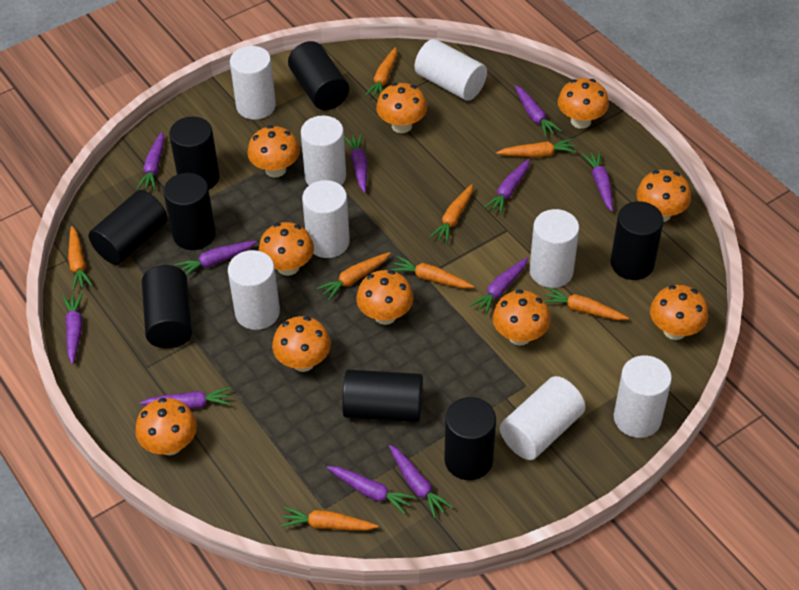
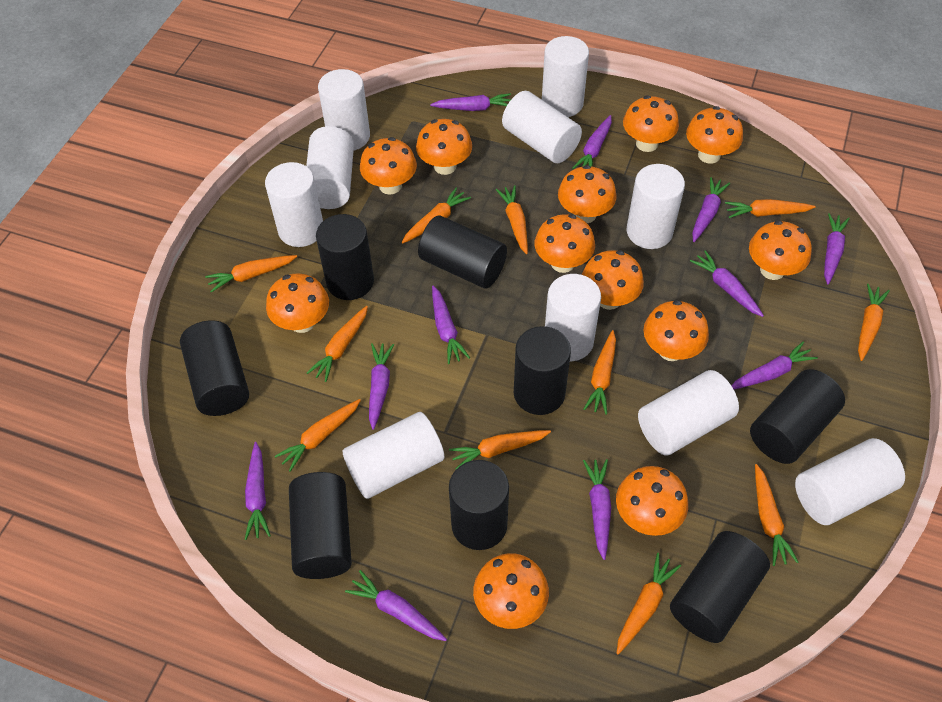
orange carrot: 8 -> 11
orange mushroom: 10 -> 12
white cylinder: 8 -> 10

